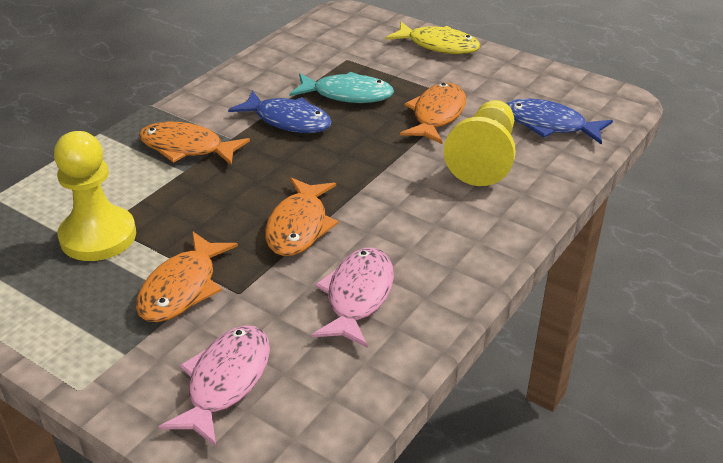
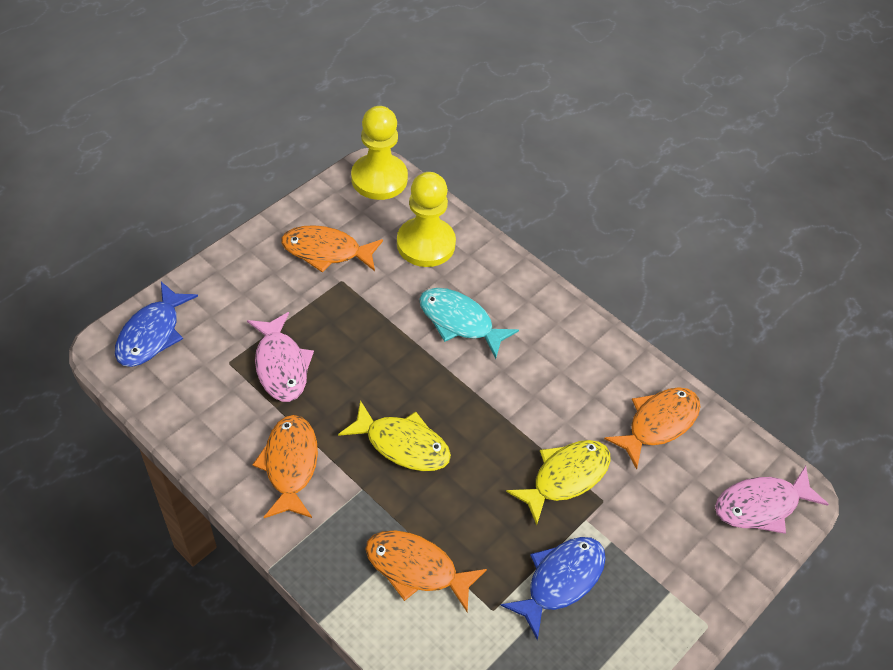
yellow fish: 1 -> 2

